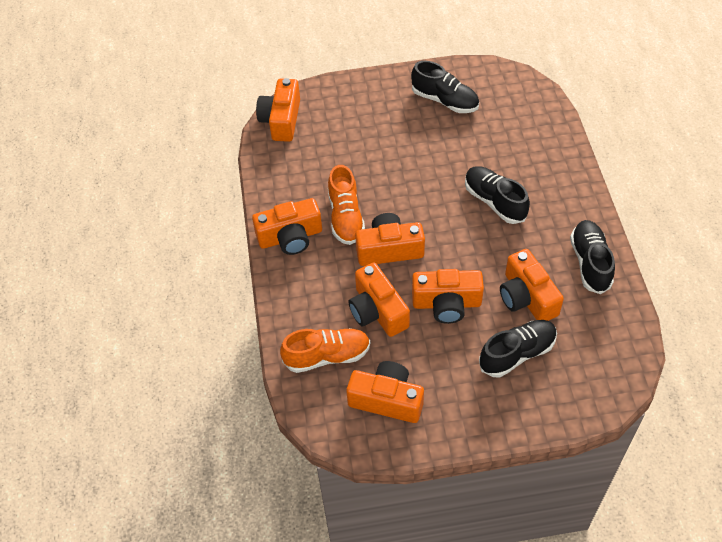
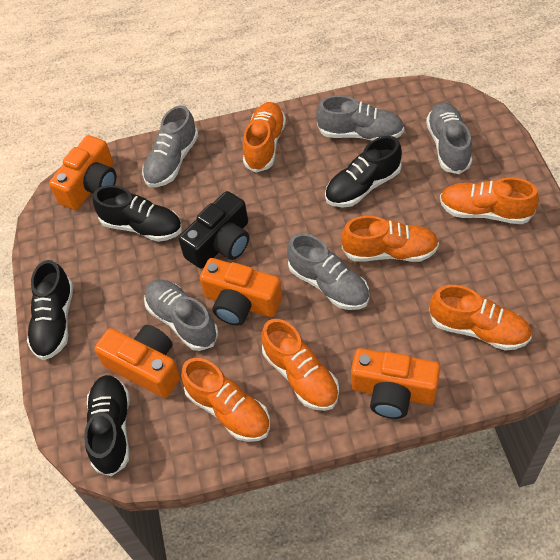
black camera: 0 -> 1
grey shoe: 0 -> 5
orange camera: 7 -> 4
orange shoe: 2 -> 6

